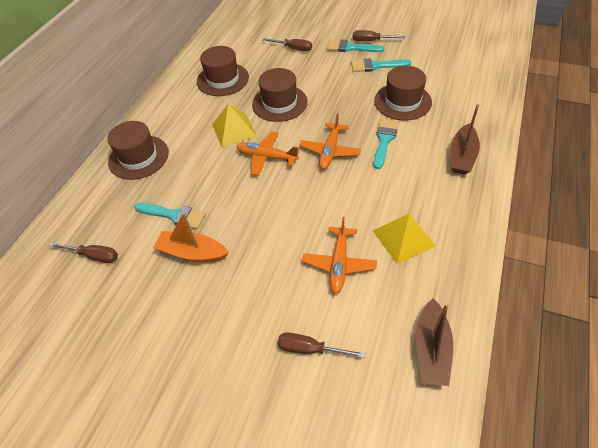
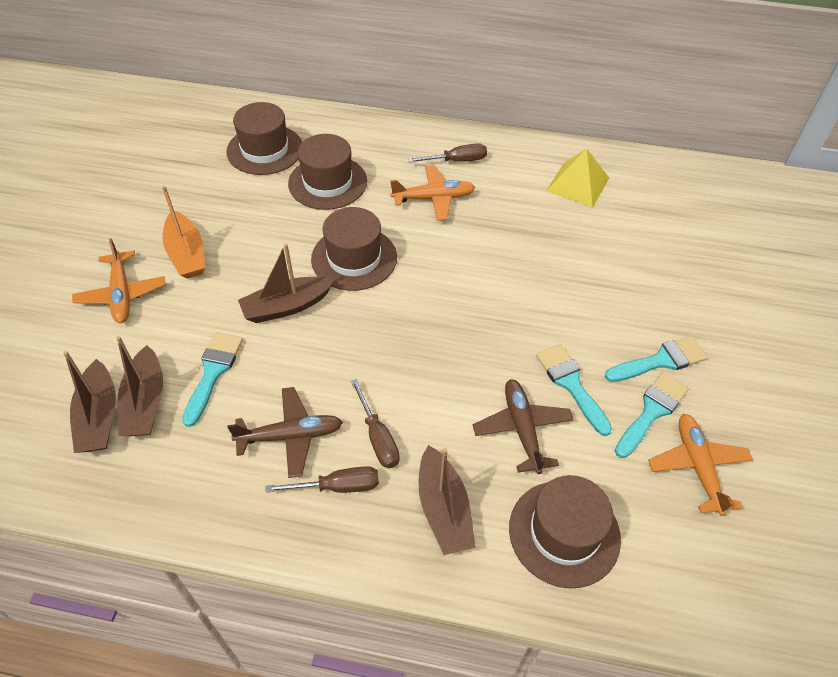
brown boat: 2 -> 4
brown plane: 0 -> 2
brown screwdriver: 4 -> 3
yellow pyramid: 2 -> 1

